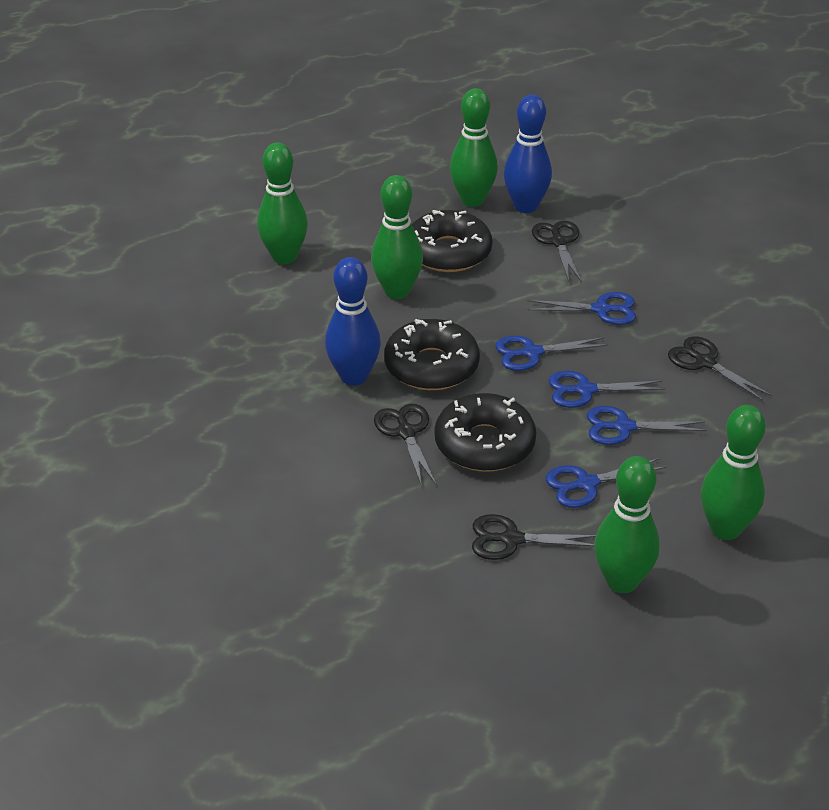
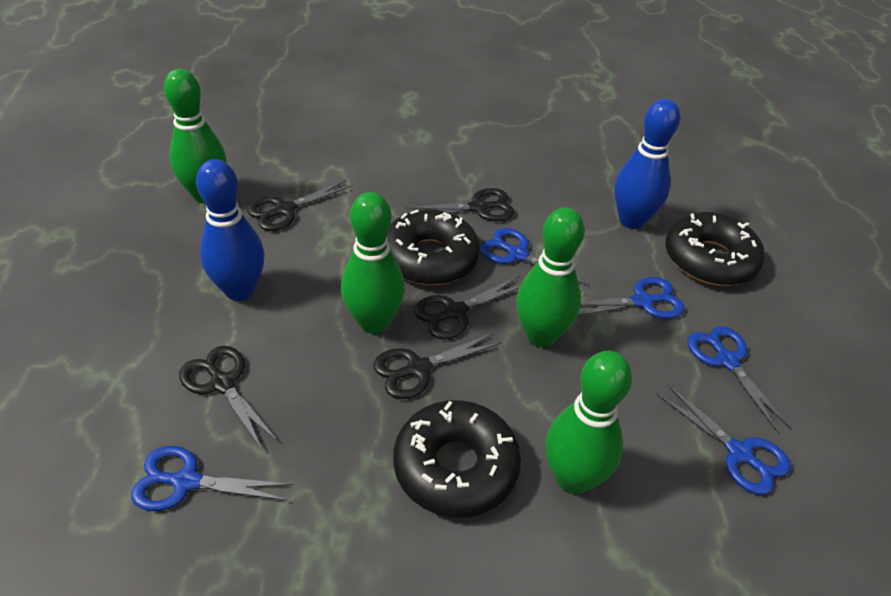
black scissors: 4 -> 5
green bowling pin: 5 -> 4

